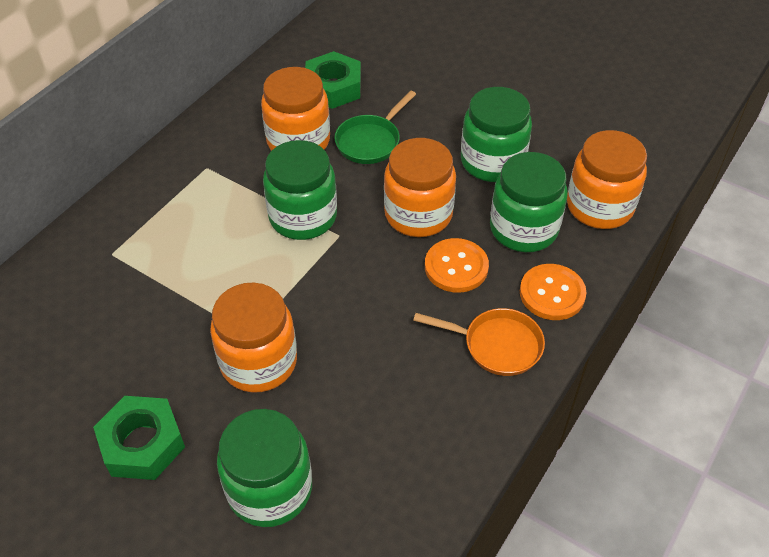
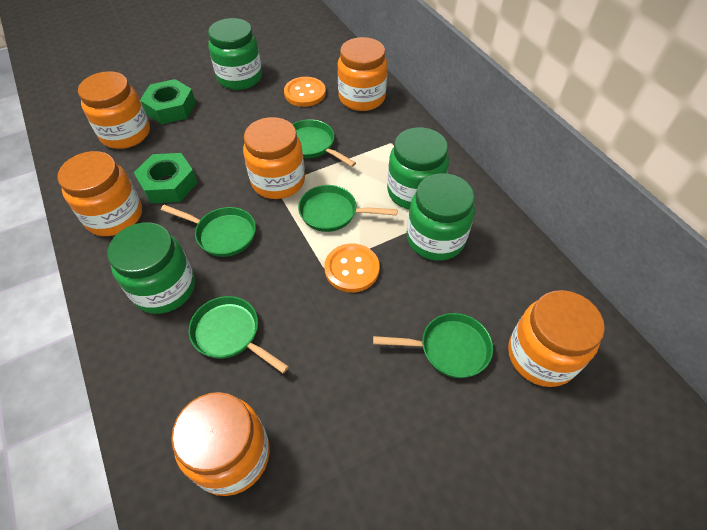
green pan: 1 -> 5
orange jar: 4 -> 6
orange pan: 1 -> 0

